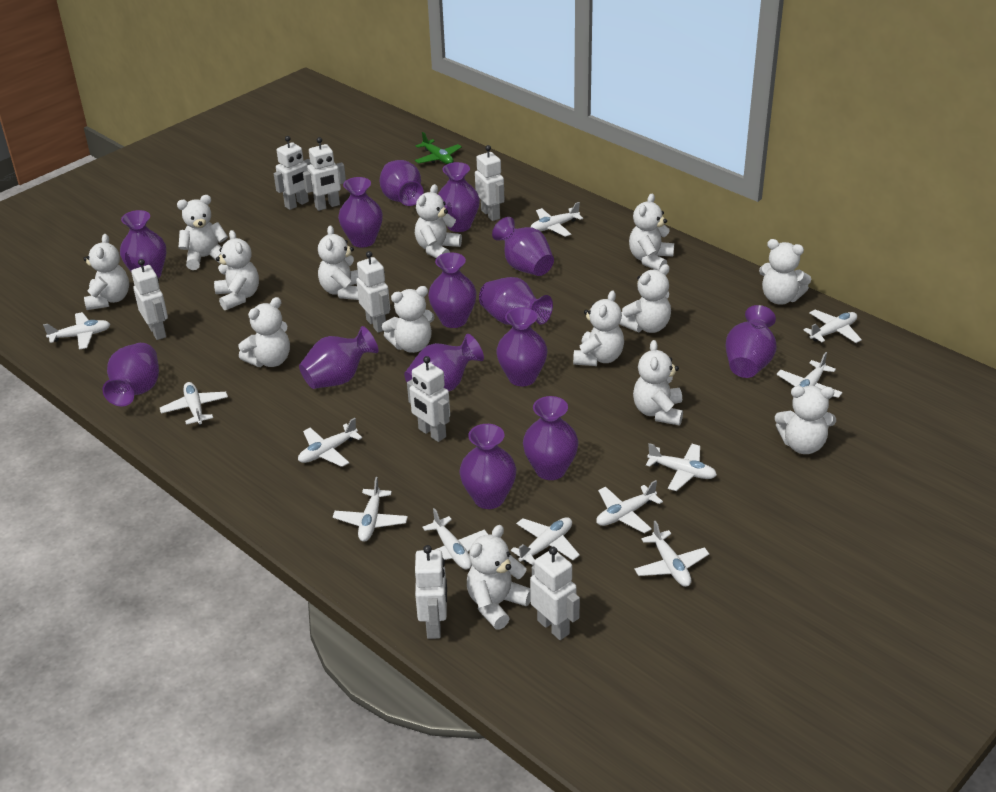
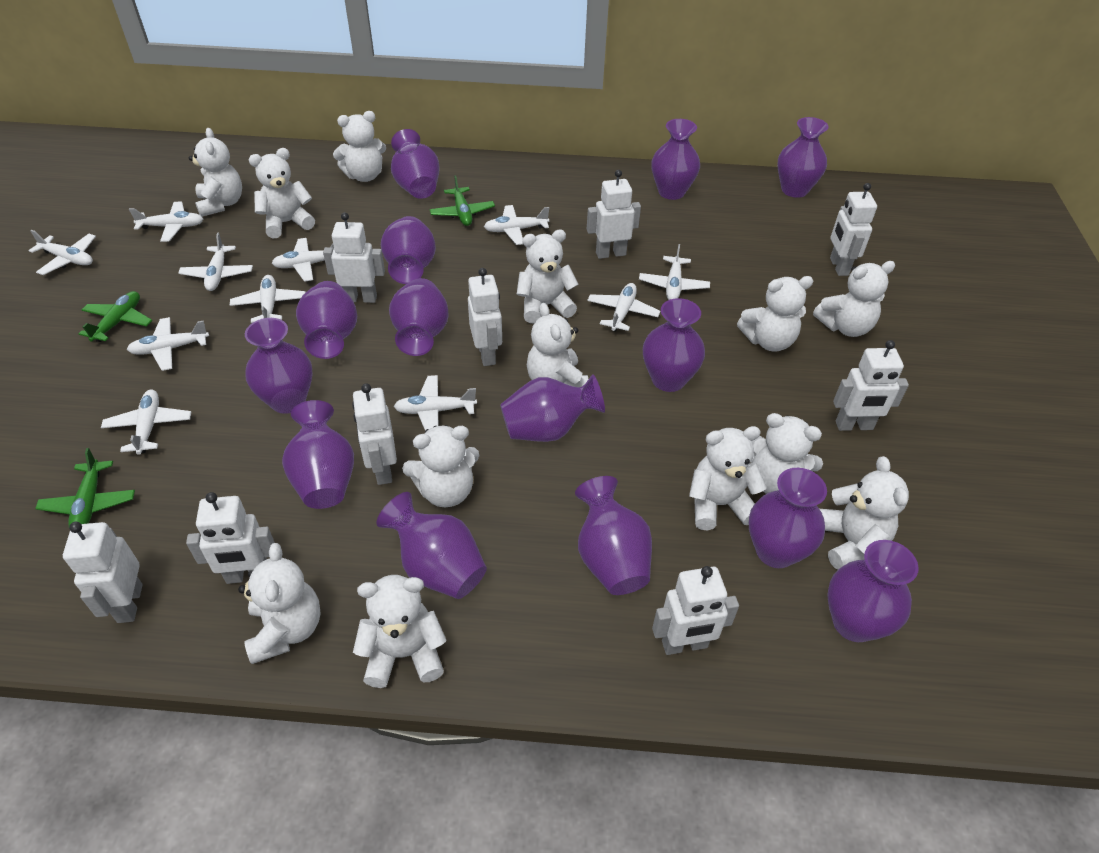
green plane: 1 -> 3
white plane: 12 -> 11
white robot: 8 -> 9
white teddy bear: 14 -> 13

